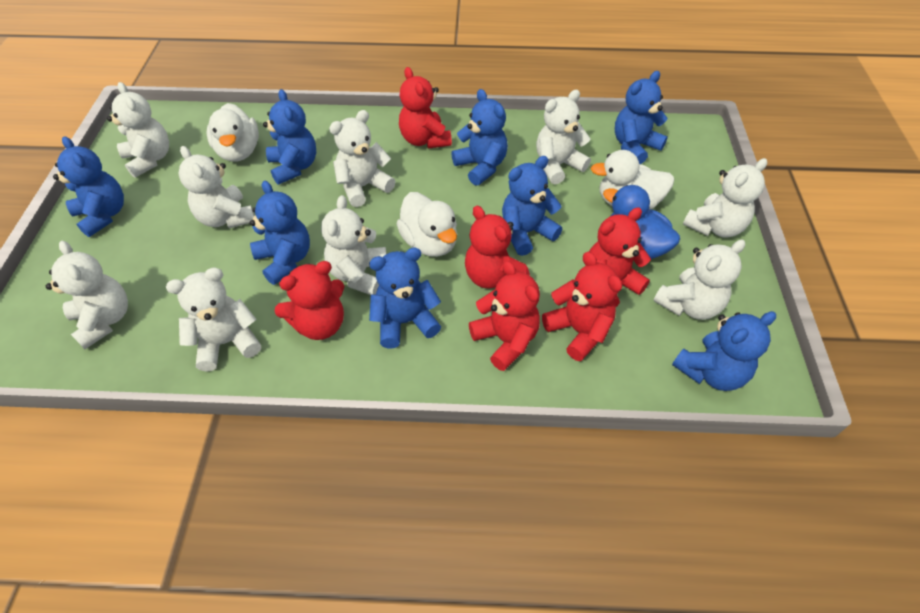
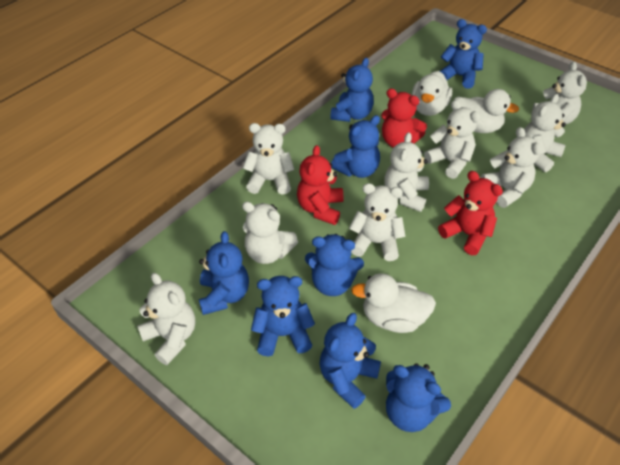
blue duck: 1 -> 0
red teddy bear: 6 -> 3

